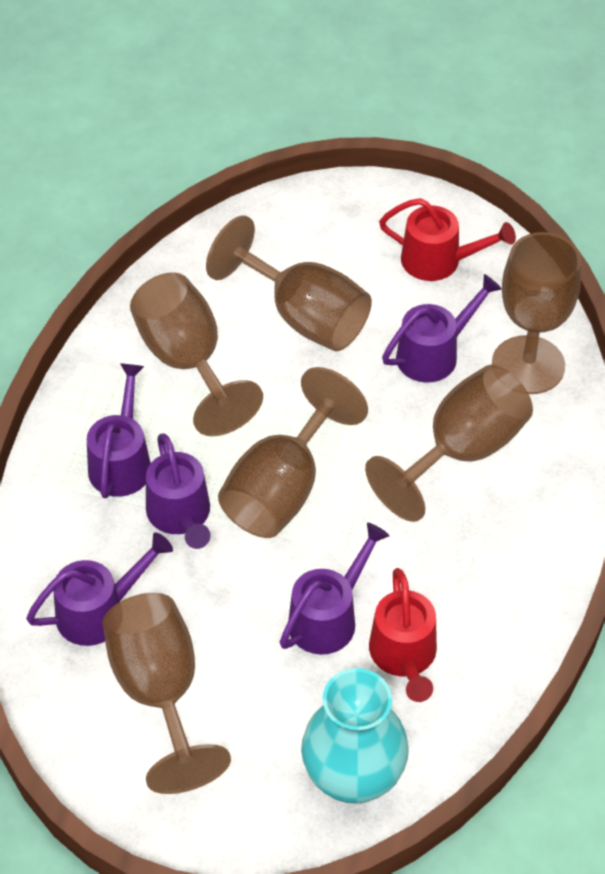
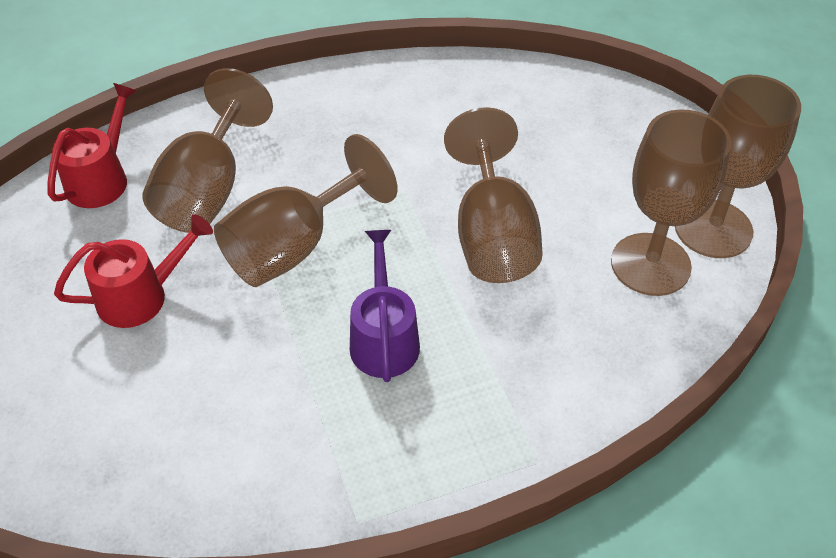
brown goblet: 6 -> 5
purple watering can: 5 -> 1
turquoise vase: 1 -> 0

